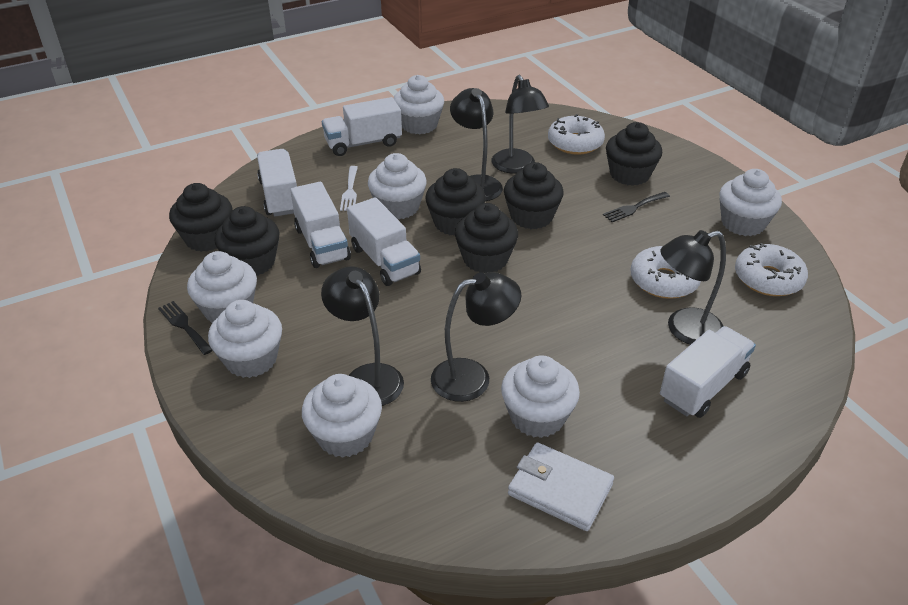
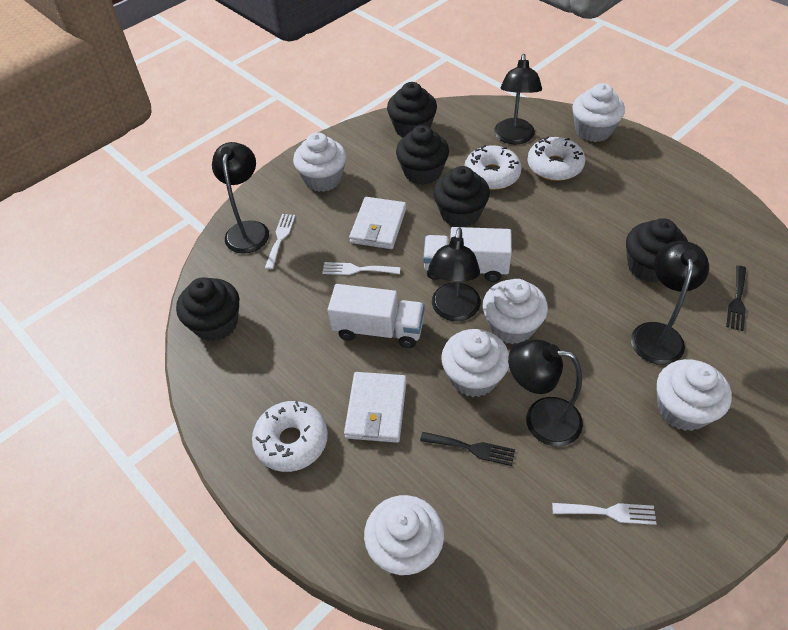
black cupcake: 6 -> 5
white cupcake: 7 -> 6
white fork: 1 -> 3
white truck: 5 -> 2
white wallet: 1 -> 2

